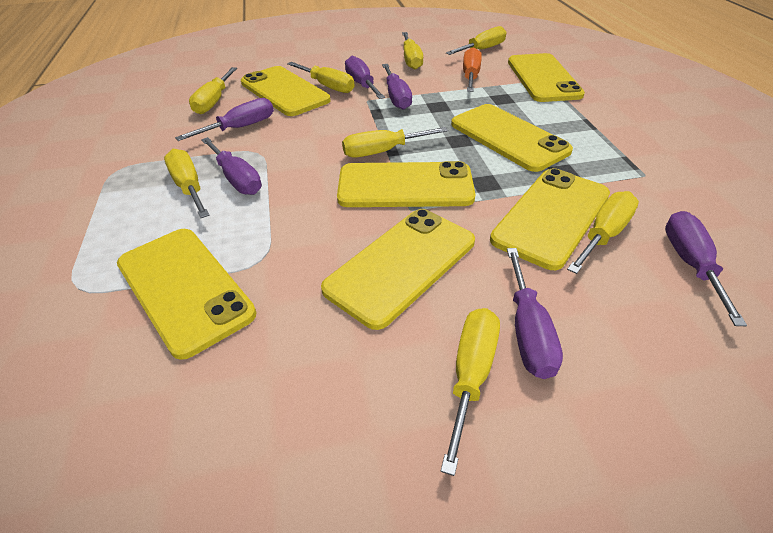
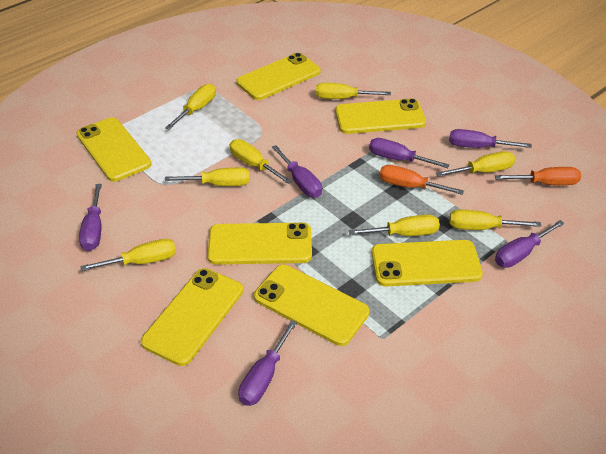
orange screwdriver: 1 -> 2

